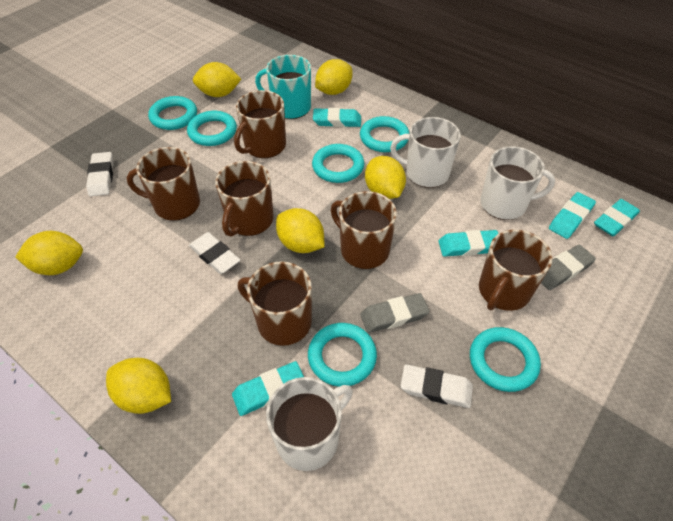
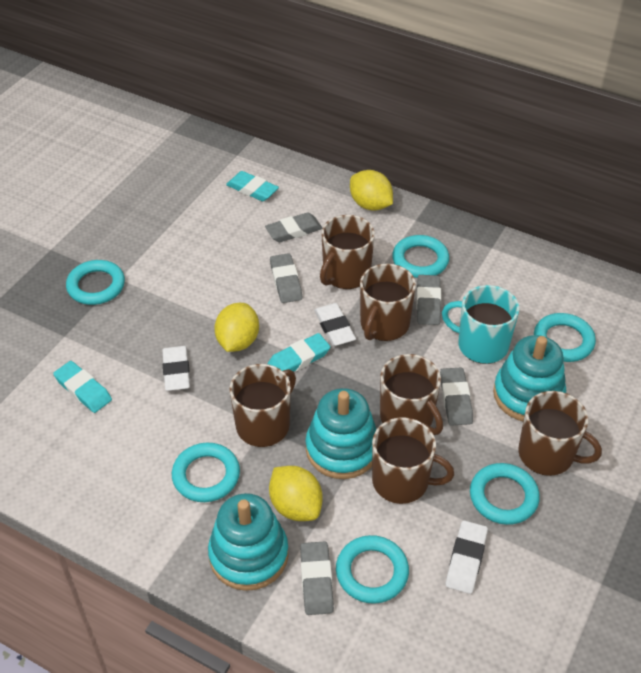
grey eraser: 2 -> 5
turquoise eraser: 5 -> 3
turquoise stacking toy: 0 -> 3
white mug: 3 -> 0
yellow lemon: 6 -> 3

